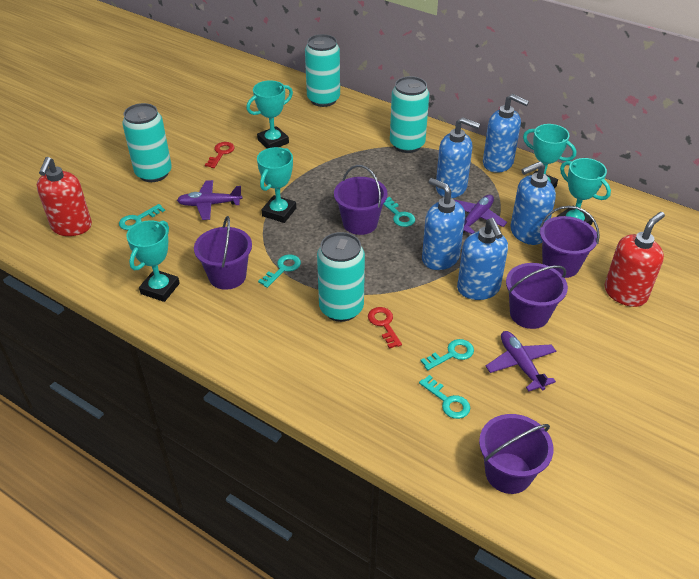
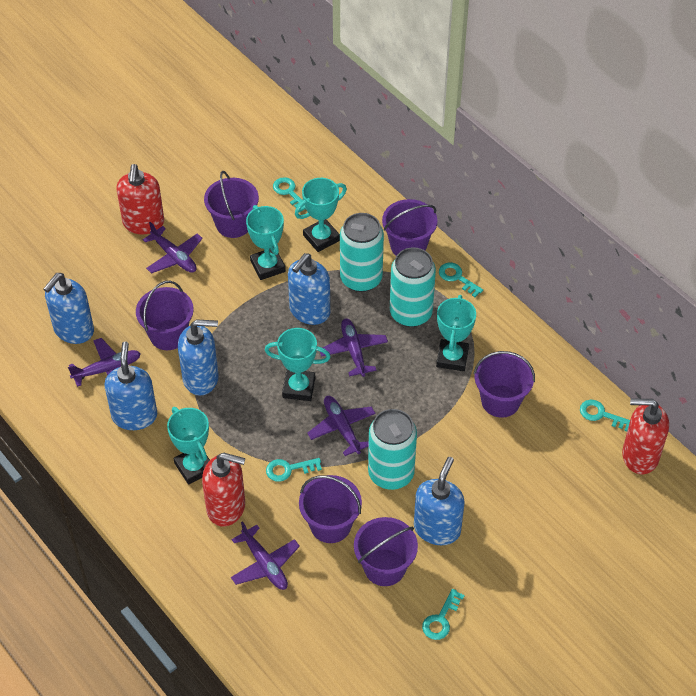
purple bucket: 5 -> 6
purple plane: 3 -> 5
red key: 2 -> 0
red soap dispenser: 2 -> 3
turquoise can: 4 -> 3

